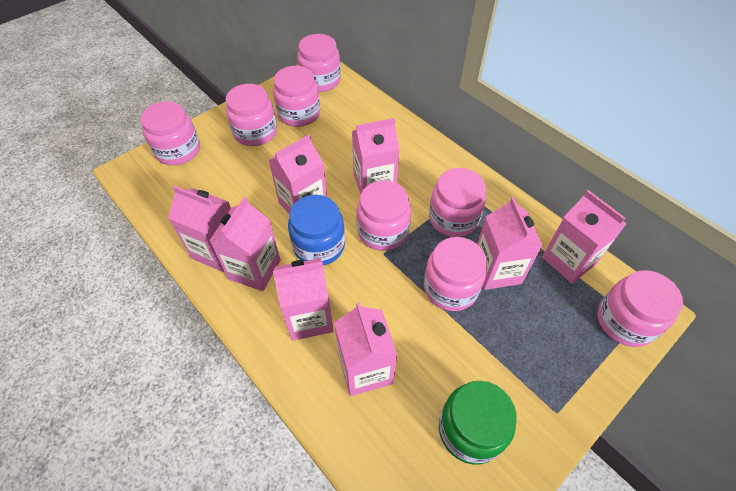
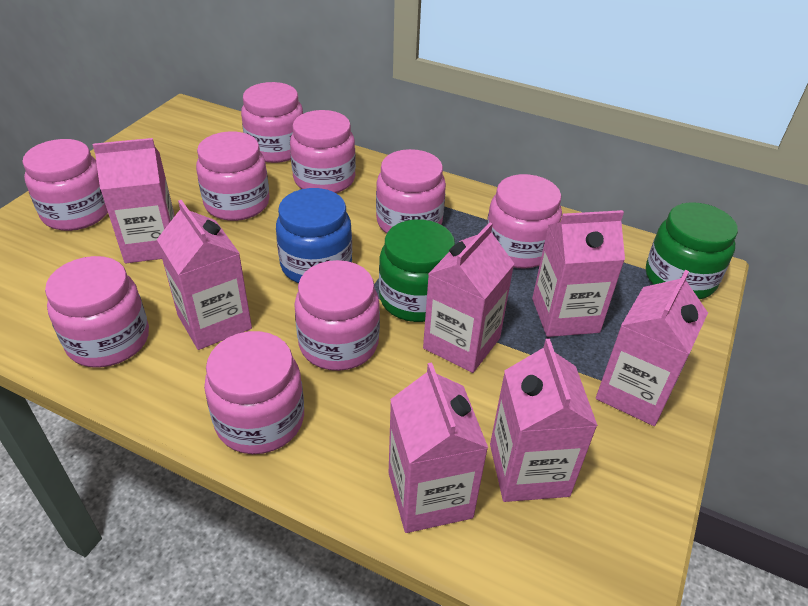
green jar: 1 -> 2
pink carton: 8 -> 7
pink jar: 8 -> 9

